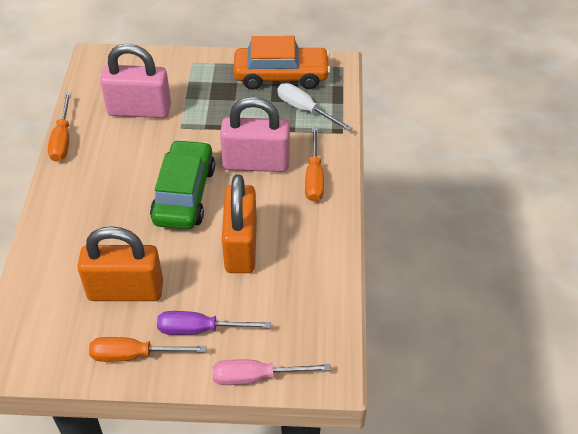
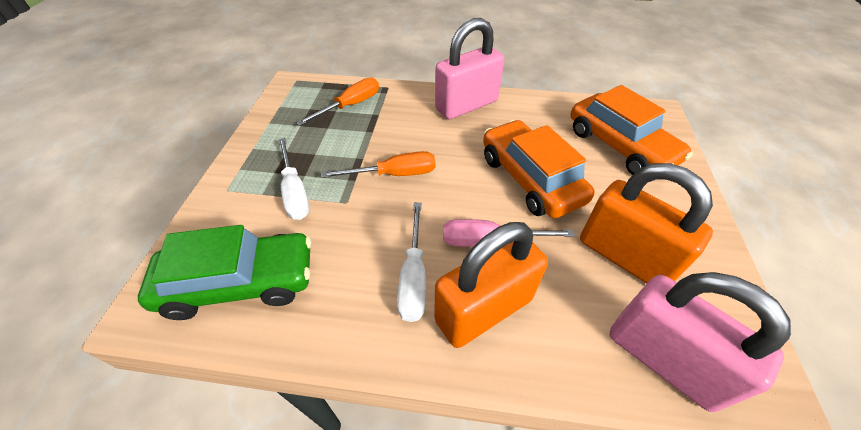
orange car: 1 -> 2
orange screwdriver: 3 -> 2
purple screwdriver: 1 -> 0
white screwdriver: 1 -> 2

